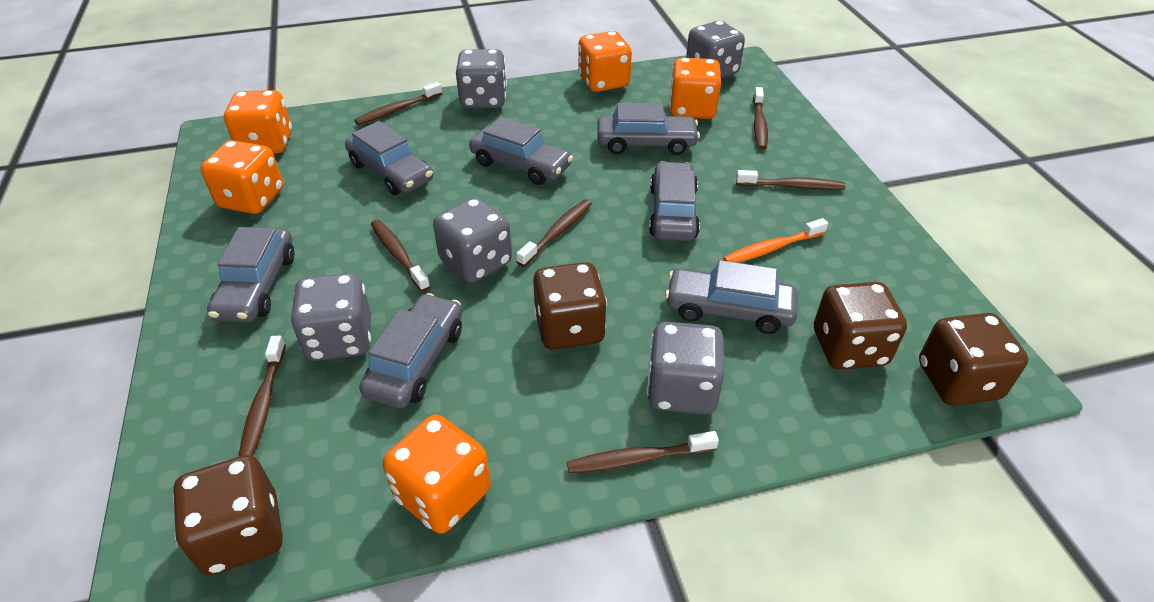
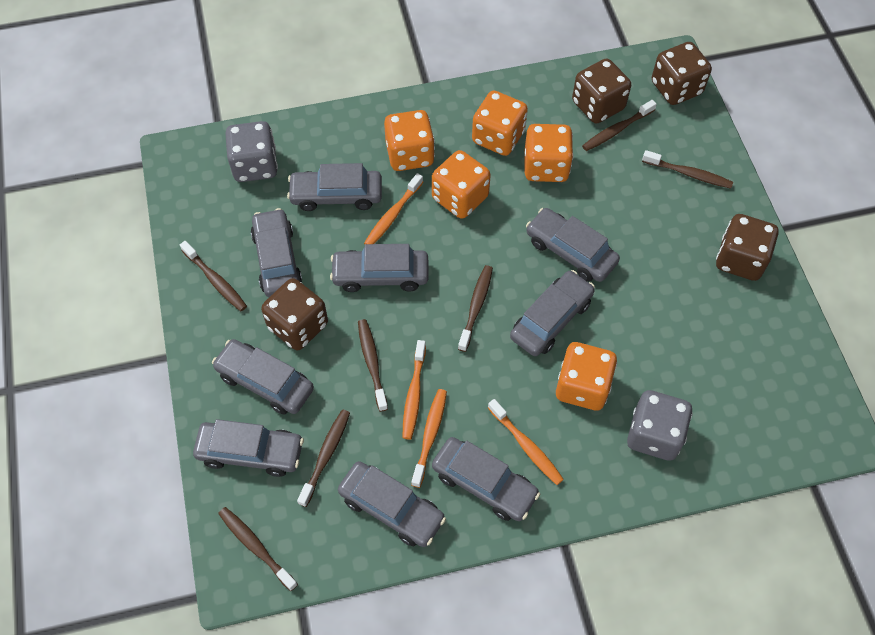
grey car: 7 -> 9
grey dice: 5 -> 2
orange toothbrush: 1 -> 4

